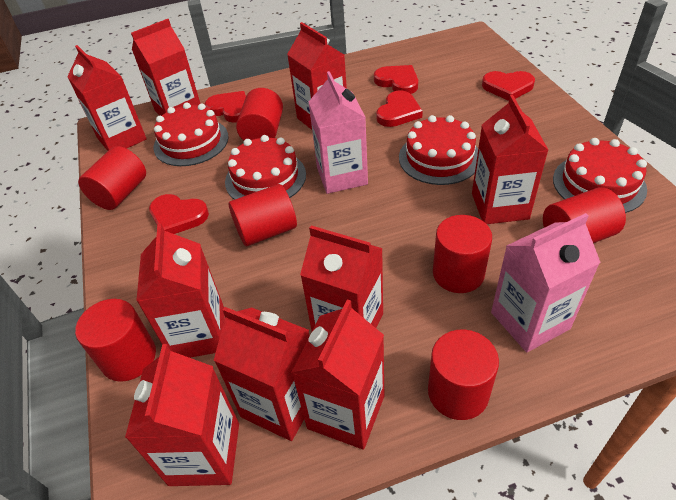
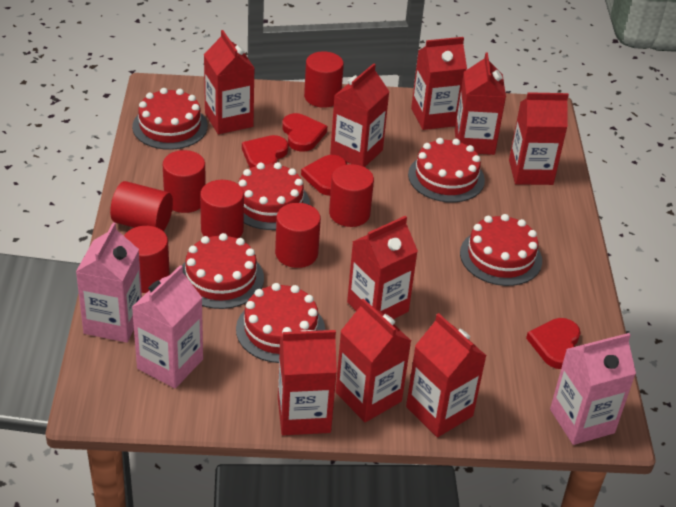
pink carton: 2 -> 3
red cake: 4 -> 6
red heart: 5 -> 4

